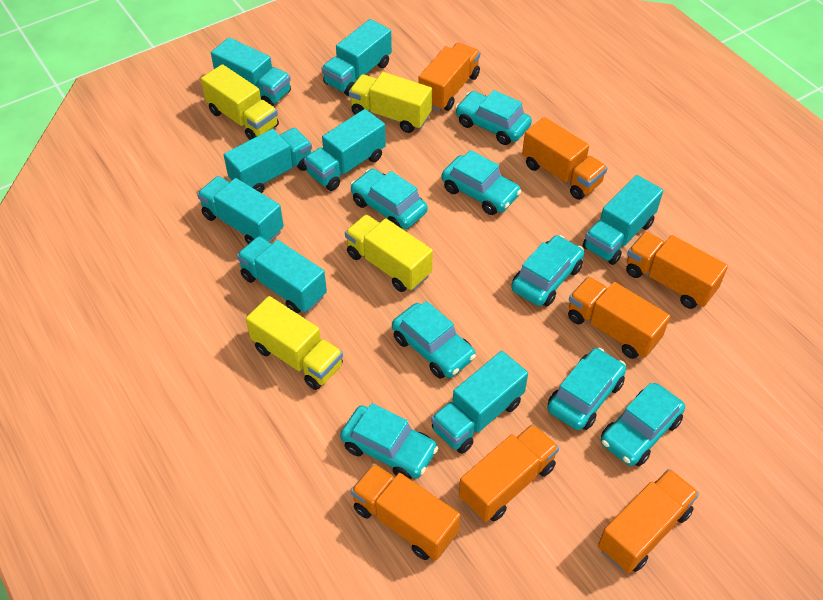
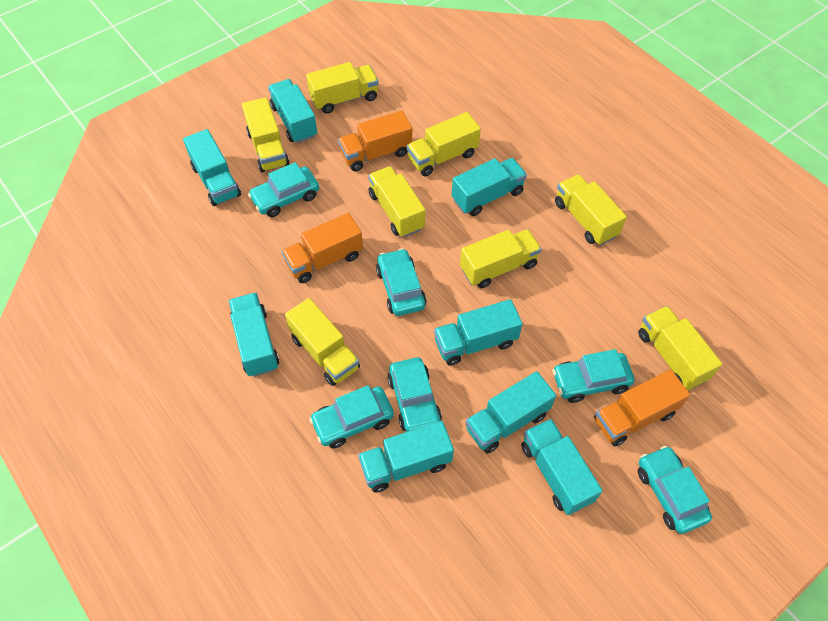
orange truck: 7 -> 3
turquoise car: 8 -> 6
yellow truck: 4 -> 8

